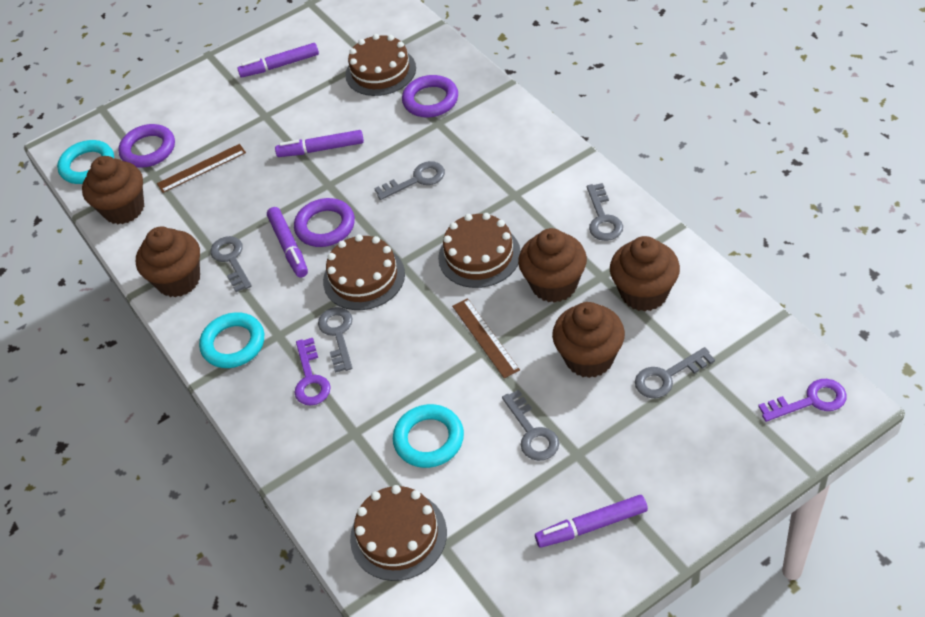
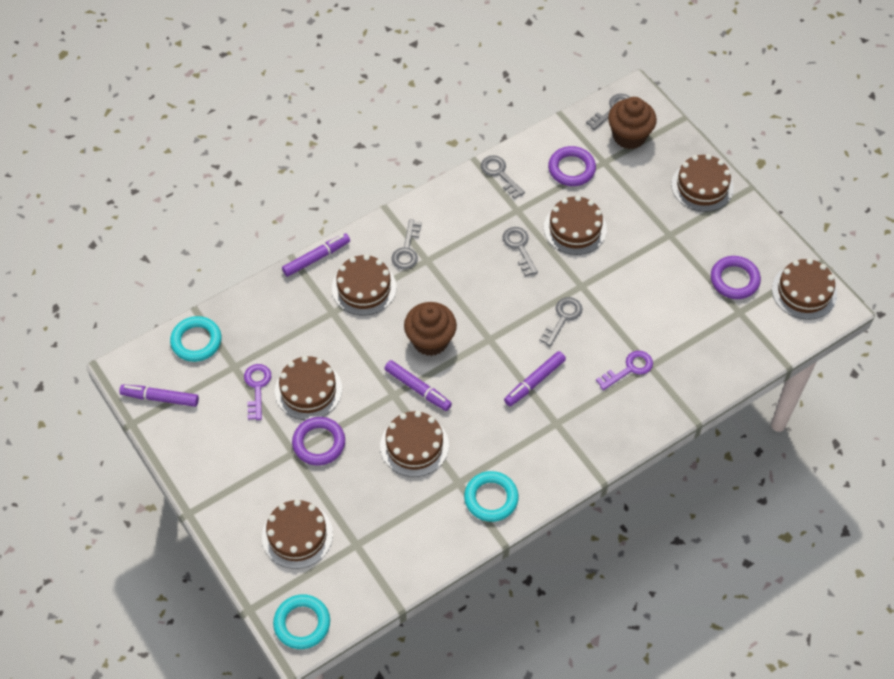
brown cake: 4 -> 7
brown cupcake: 5 -> 2
brown ruler: 2 -> 0
grey key: 6 -> 5

